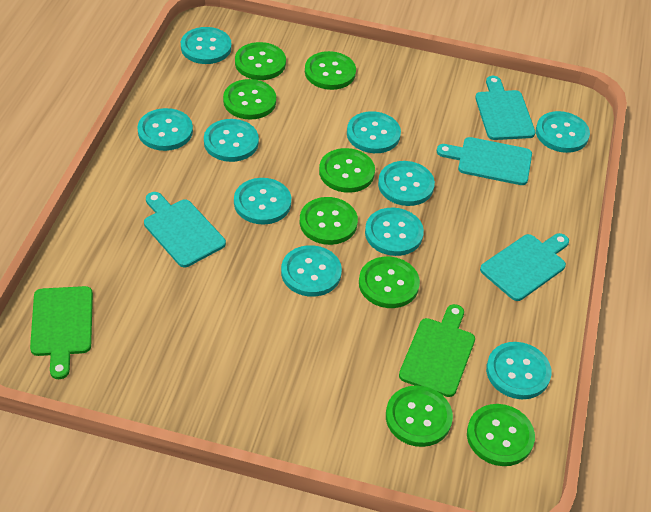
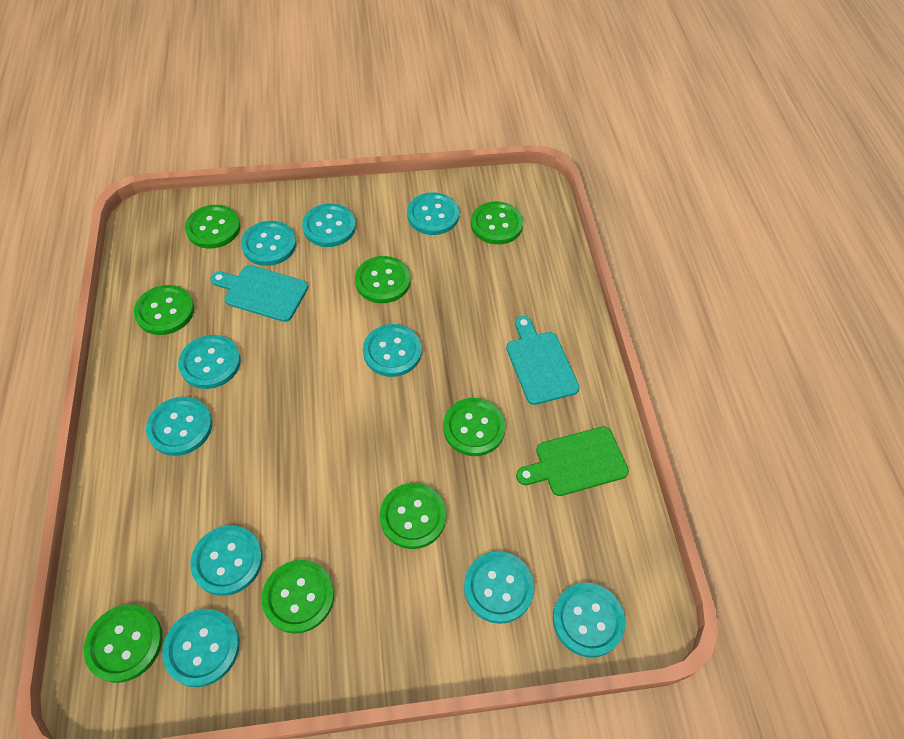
green cutting board: 2 -> 1
turquoise cutting board: 4 -> 2

